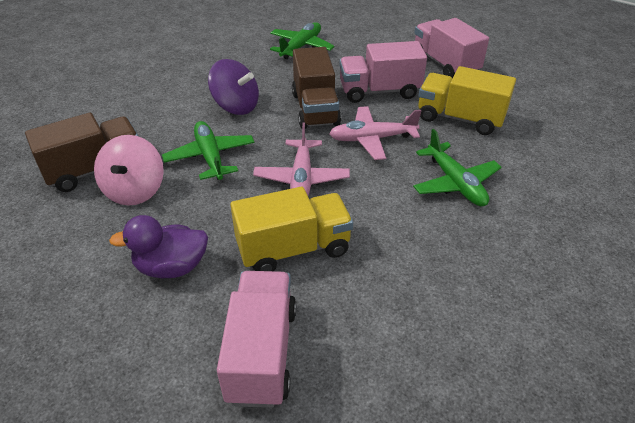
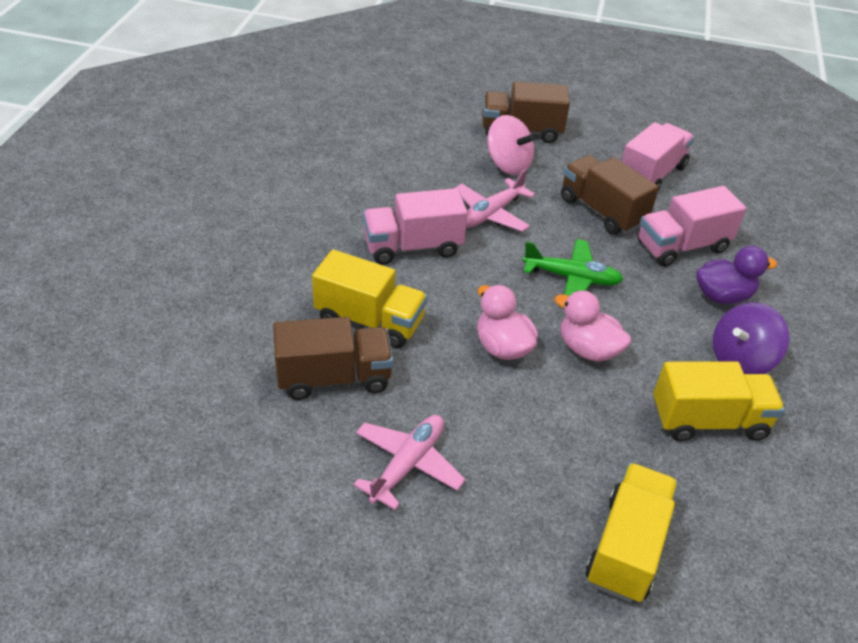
brown truck: 2 -> 3
green plane: 3 -> 1
pink duck: 0 -> 2
yellow truck: 2 -> 3

